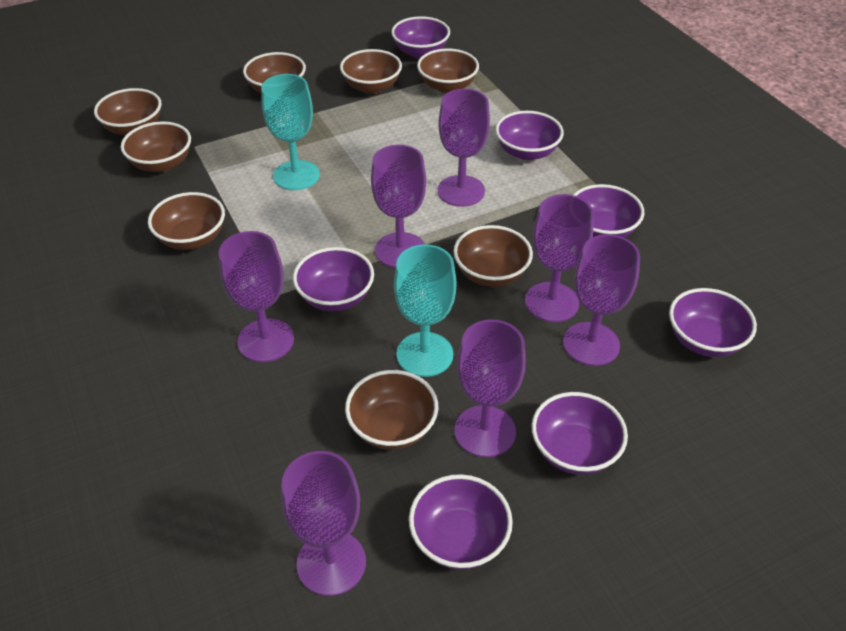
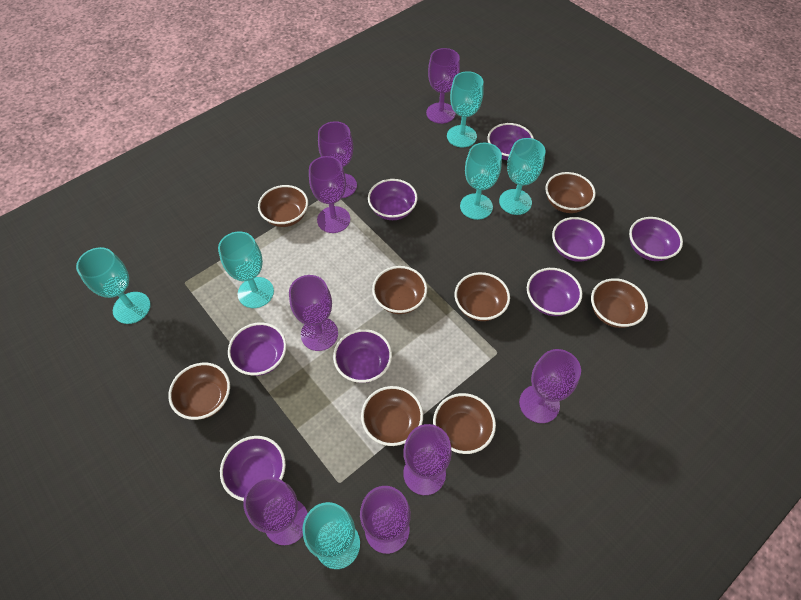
purple bowl: 7 -> 8
purple goblet: 7 -> 8
turquoise goblet: 2 -> 6

